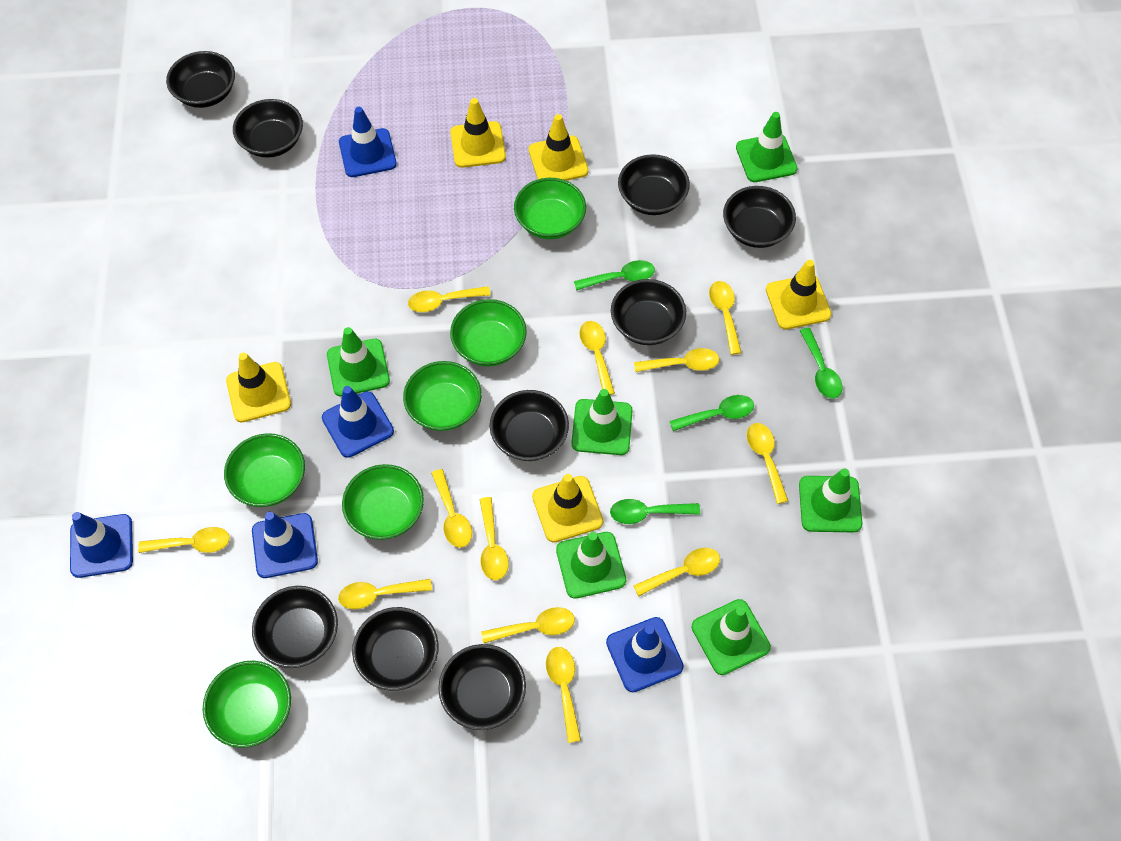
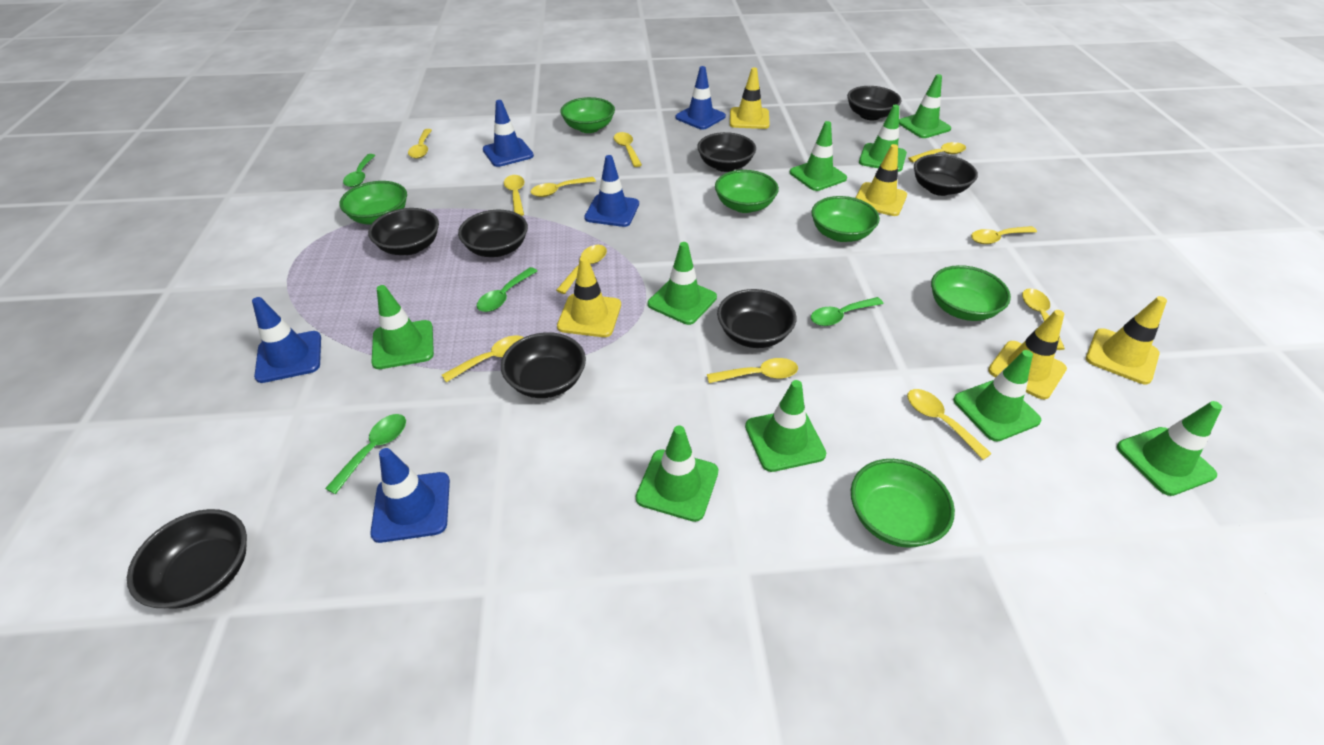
black bowl: 9 -> 8
green traffic cone: 6 -> 9
yellow spoon: 12 -> 11

